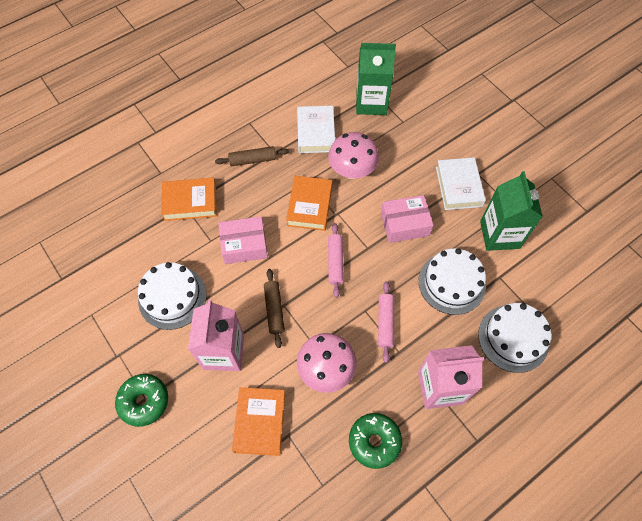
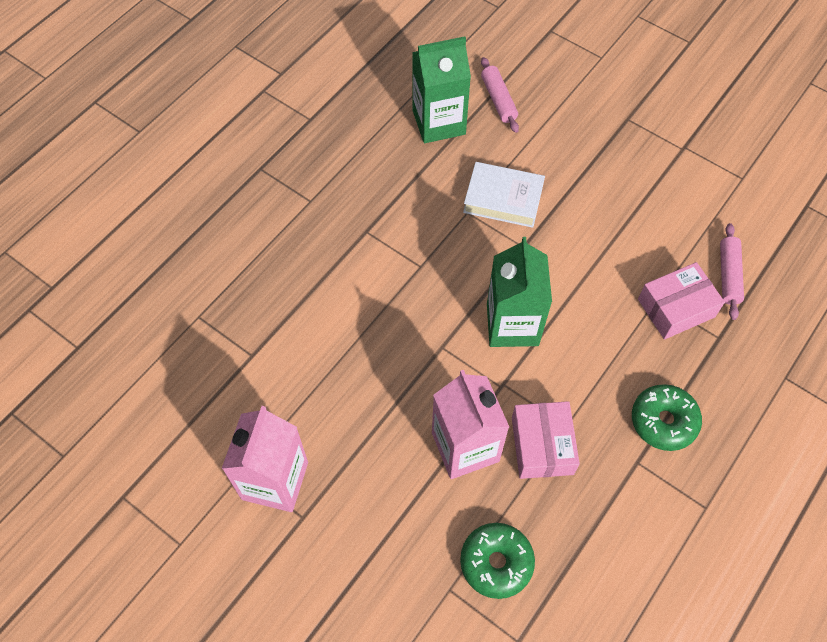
brown rolling pin: 2 -> 0
orange book: 3 -> 0
pink mushroom: 2 -> 0
white book: 2 -> 1
white cake: 3 -> 0

